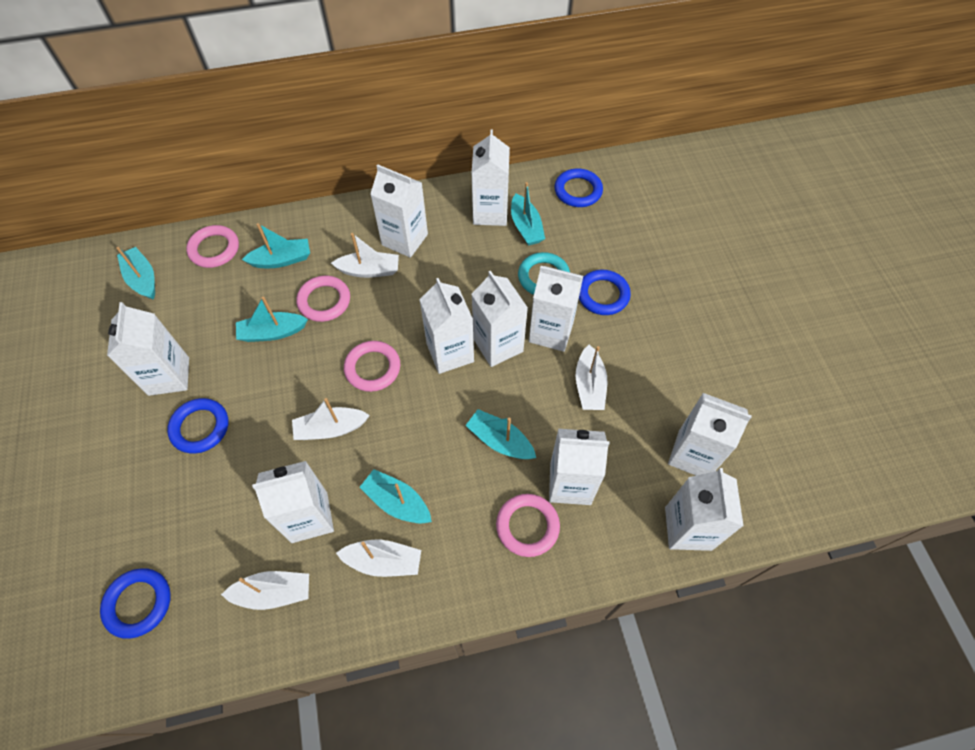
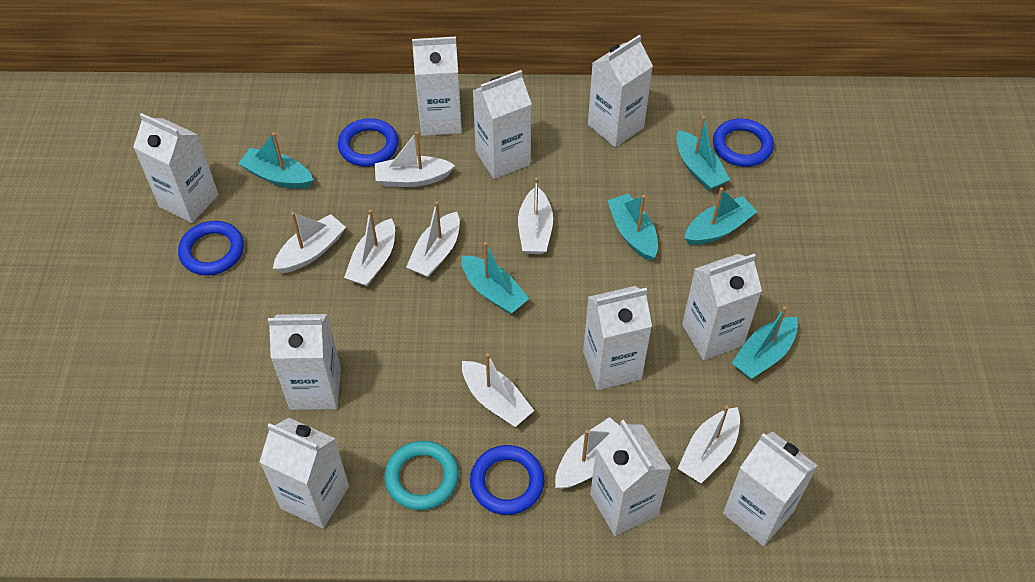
pink ring: 4 -> 0
white boat: 5 -> 8

